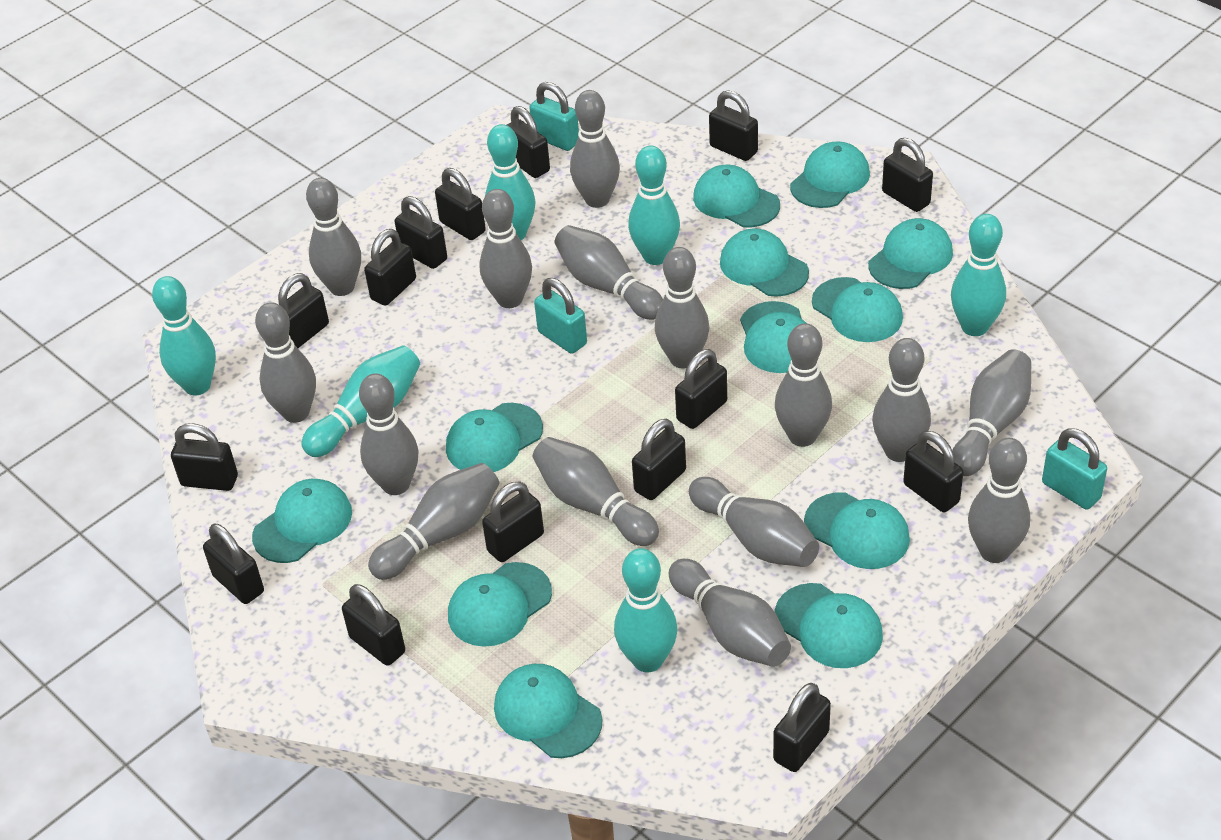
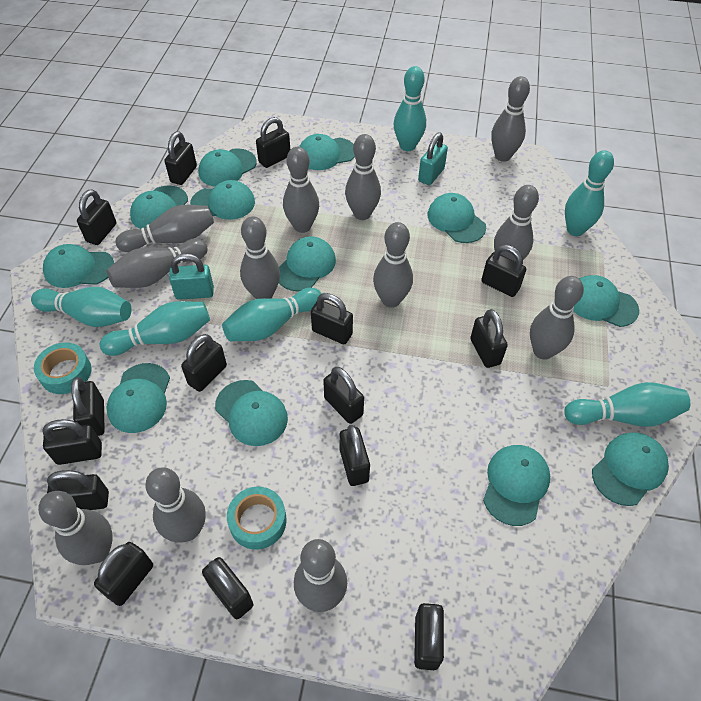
grey bowling pin: 15 -> 12
turquoise padlock: 3 -> 2
turquoise tape: 0 -> 2

